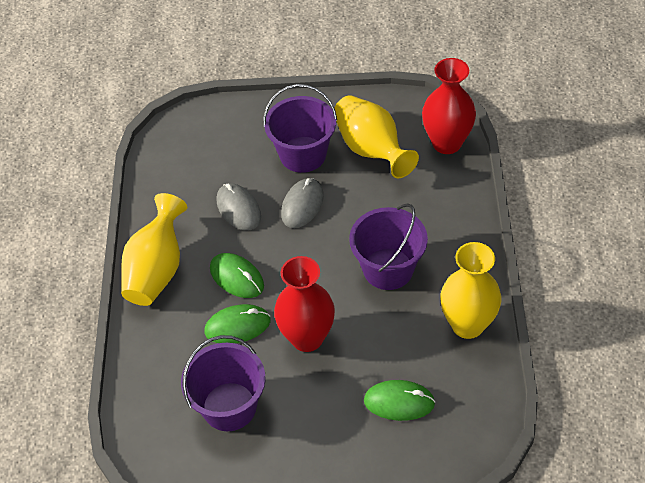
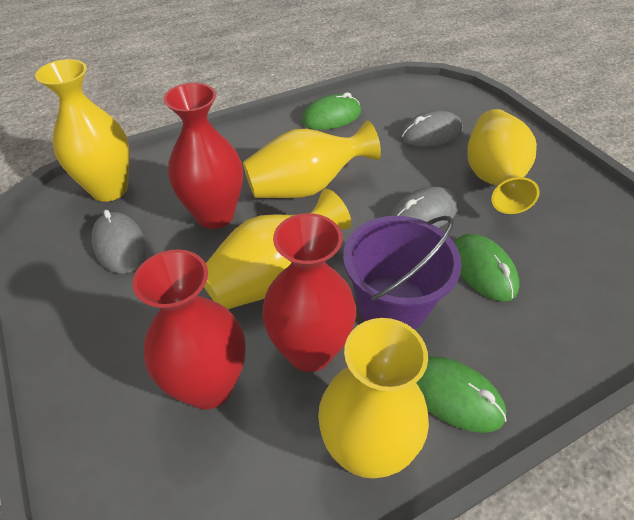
grey mouse: 2 -> 3
purple bucket: 3 -> 1
red vase: 2 -> 3
yellow vase: 3 -> 5

